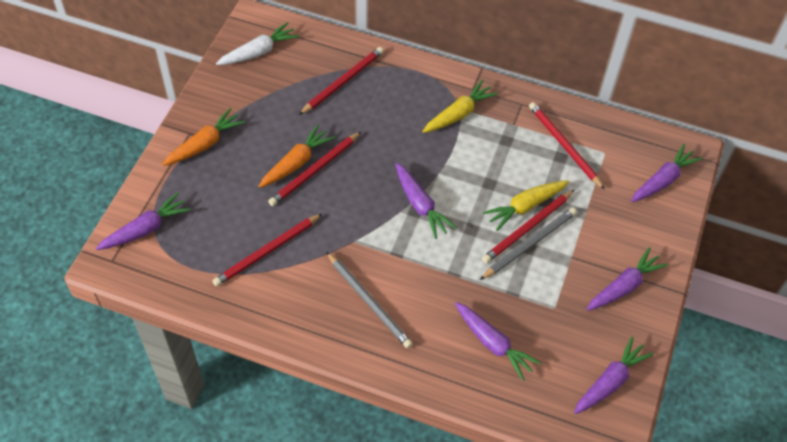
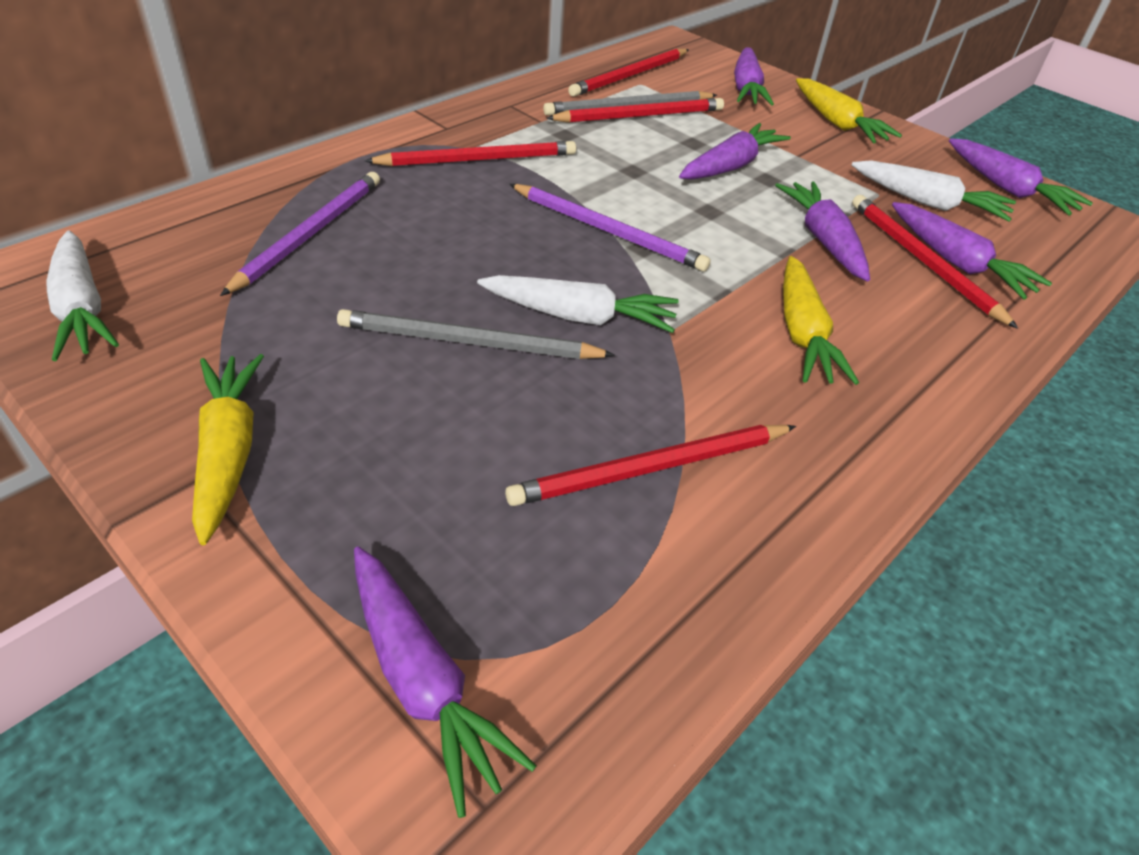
orange carrot: 2 -> 0
purple pencil: 0 -> 2
white carrot: 1 -> 3
yellow carrot: 2 -> 3

